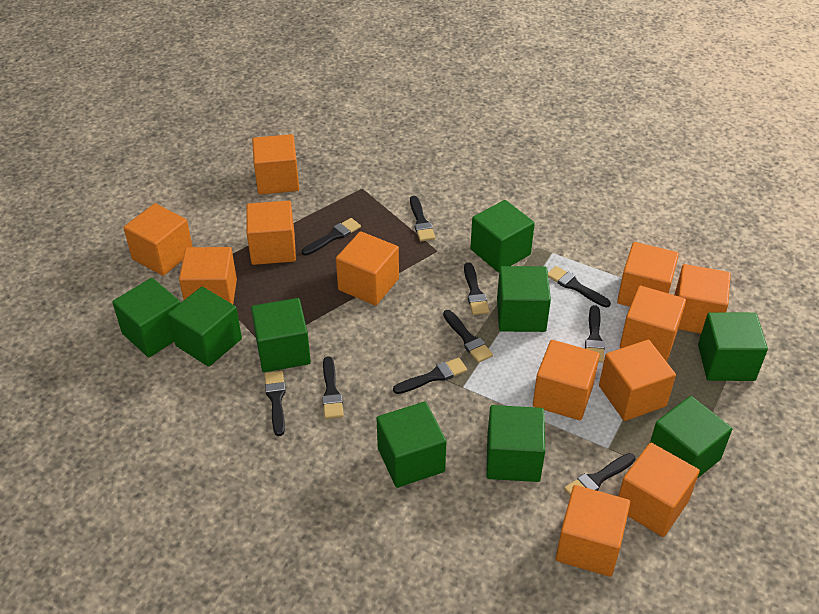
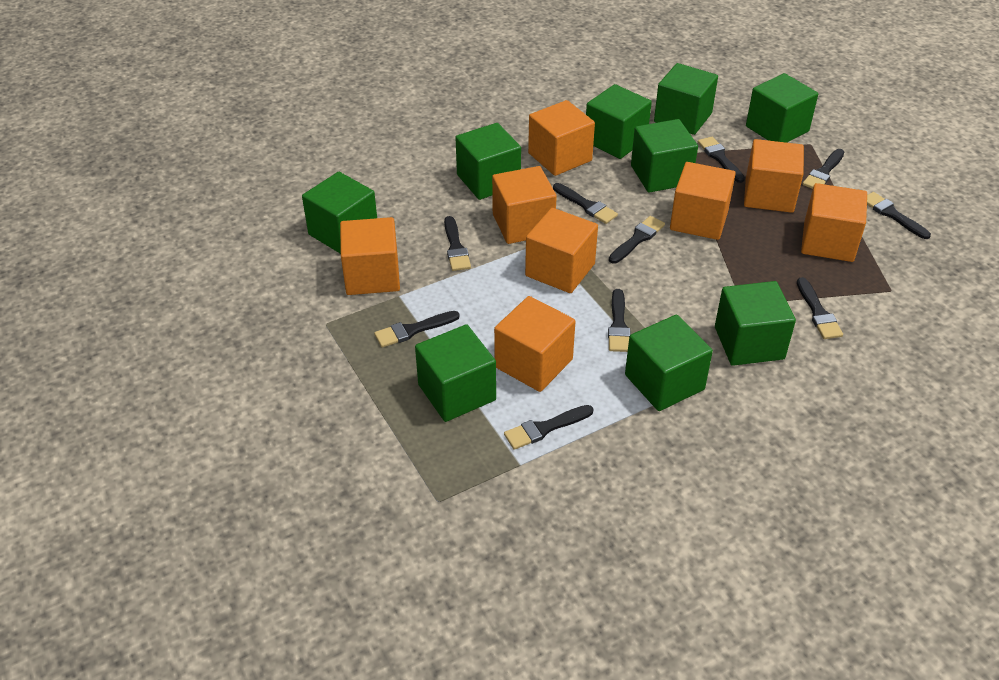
orange cube: 12 -> 8

